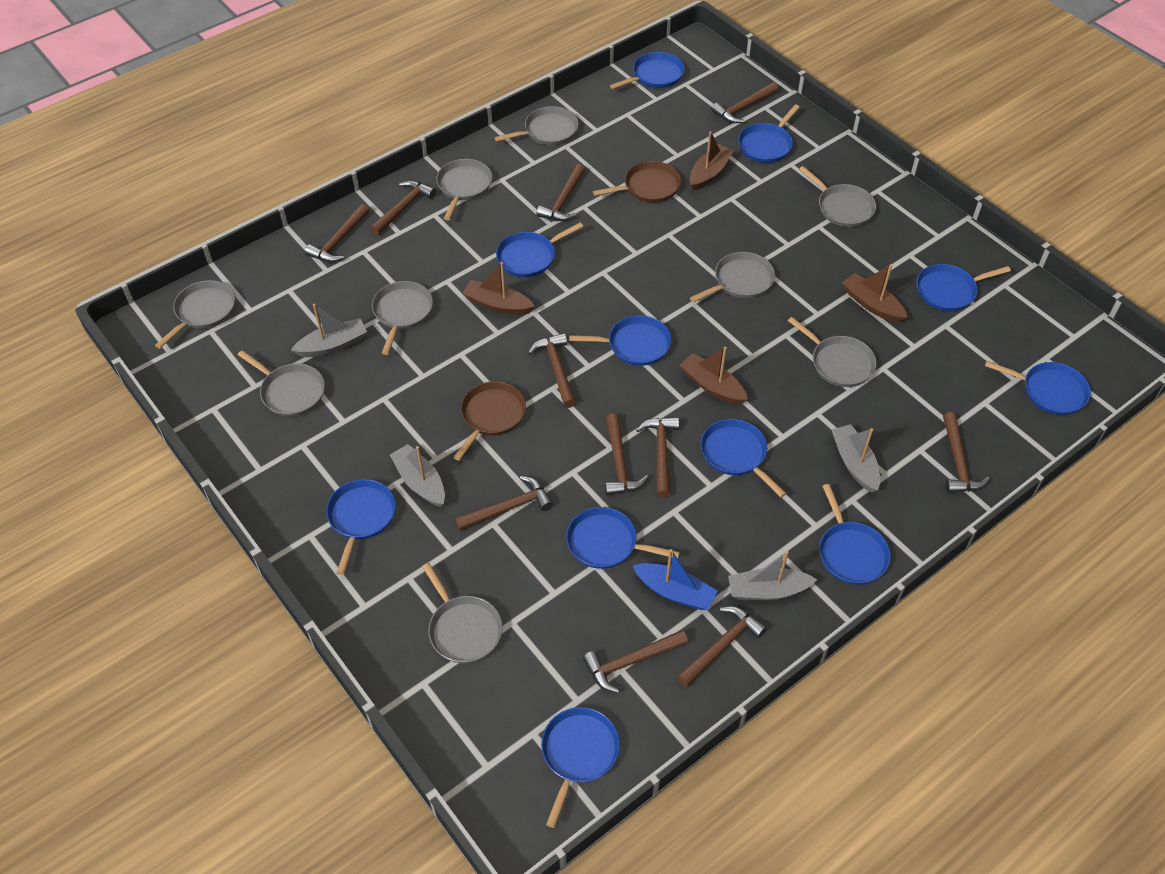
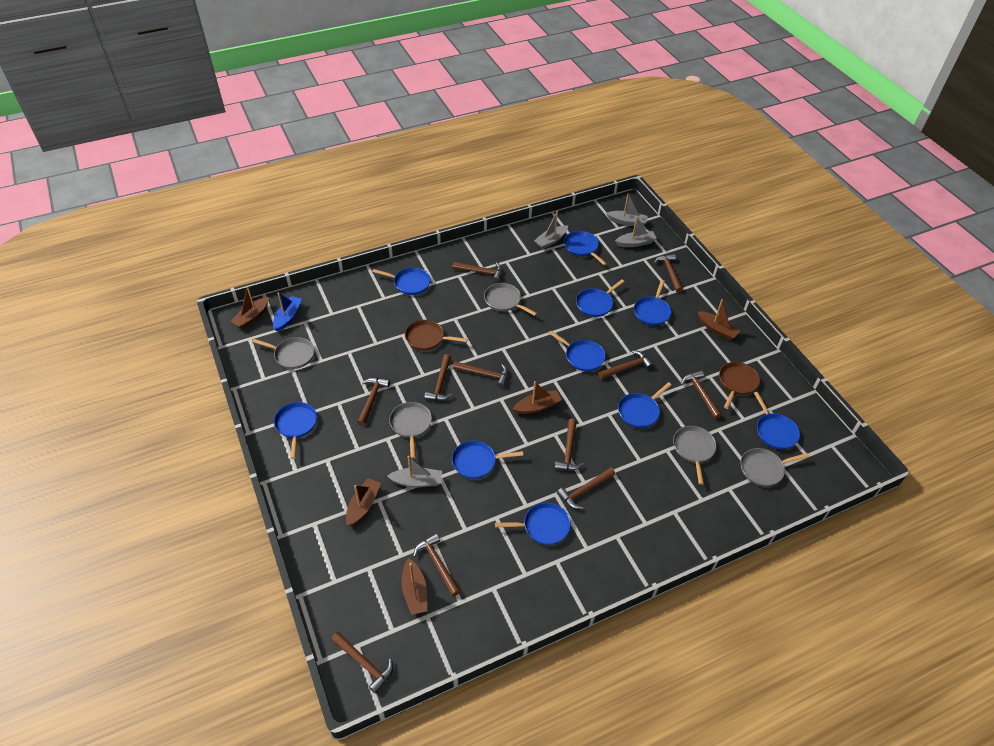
blue pan: 11 -> 10
brown boat: 4 -> 5
grey pan: 9 -> 5

